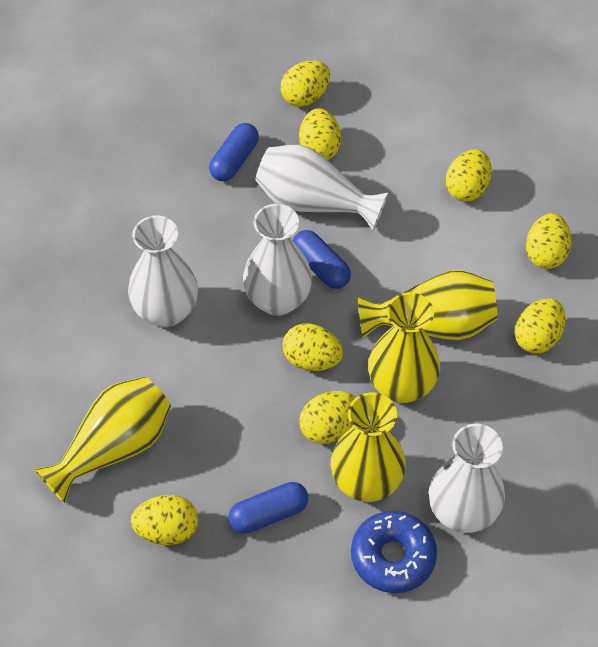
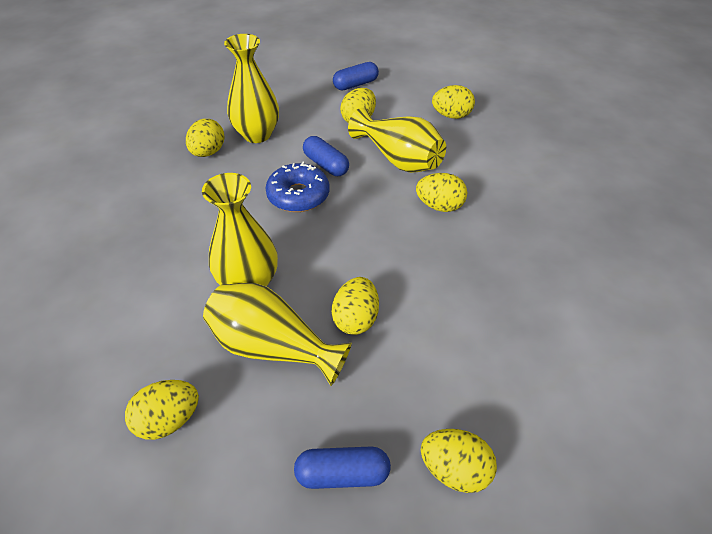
white vase: 4 -> 0
yellow egg: 8 -> 7

